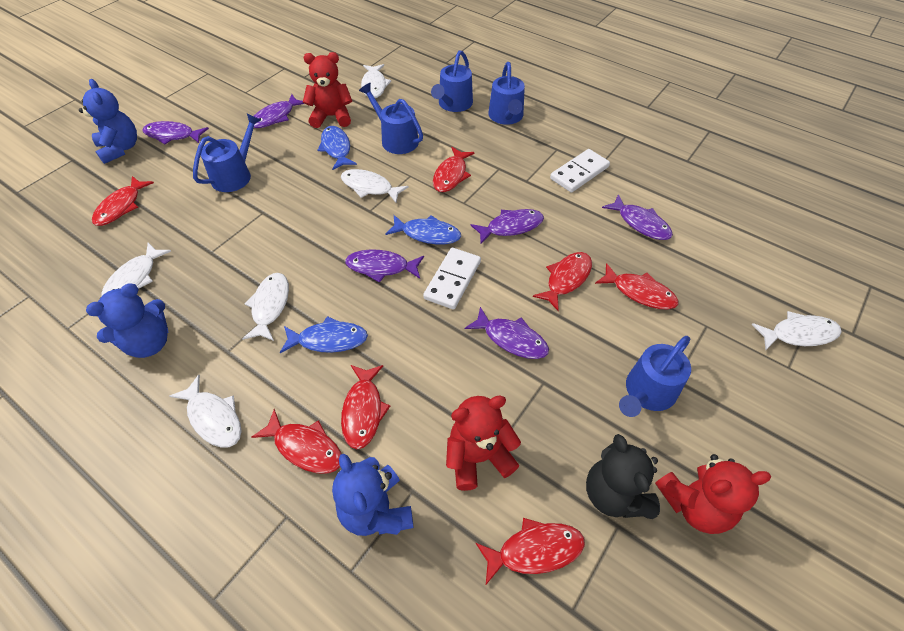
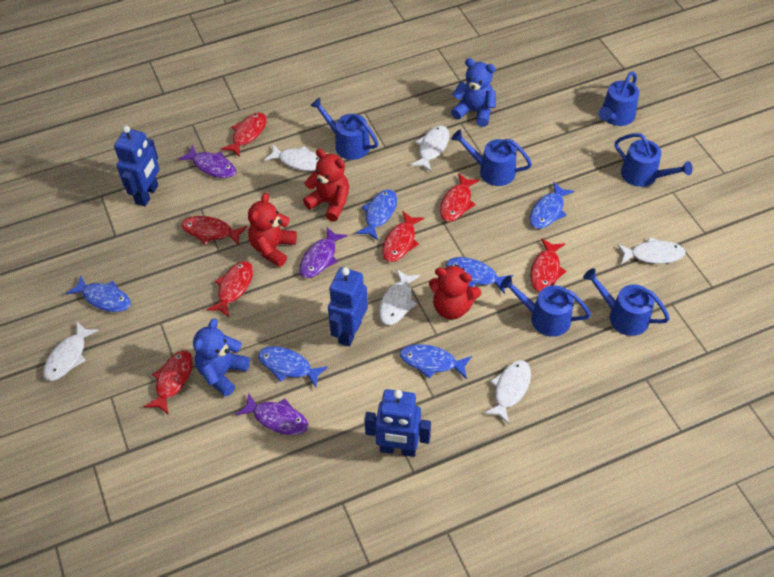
black teddy bear: 1 -> 0
blue fish: 3 -> 6
blue robot: 0 -> 3
blue teddy bear: 3 -> 2
blue watering can: 5 -> 6
purple fish: 6 -> 3
white domino: 2 -> 0

